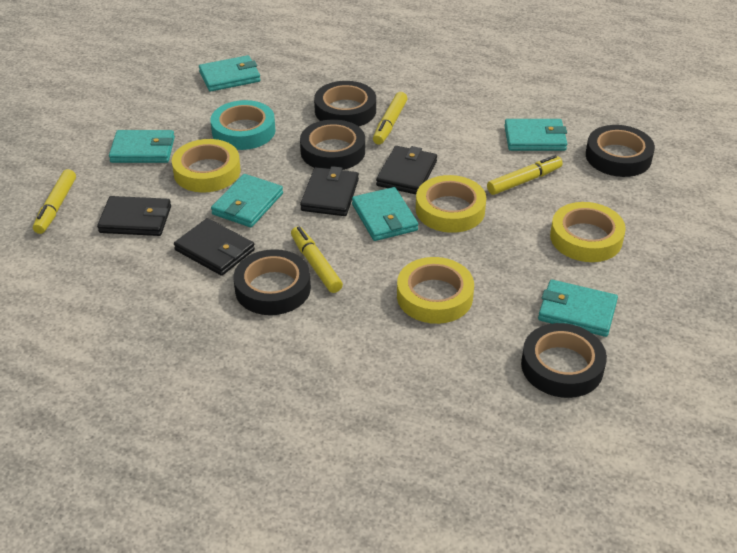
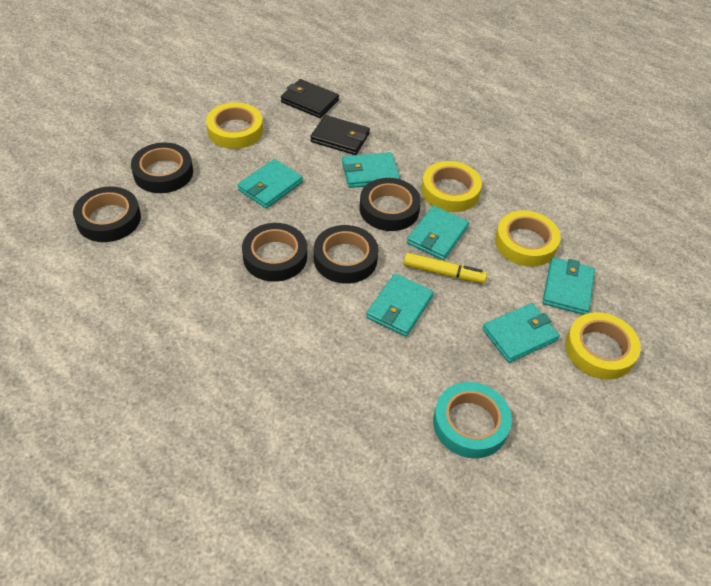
black wallet: 4 -> 2
yellow marker: 4 -> 1

